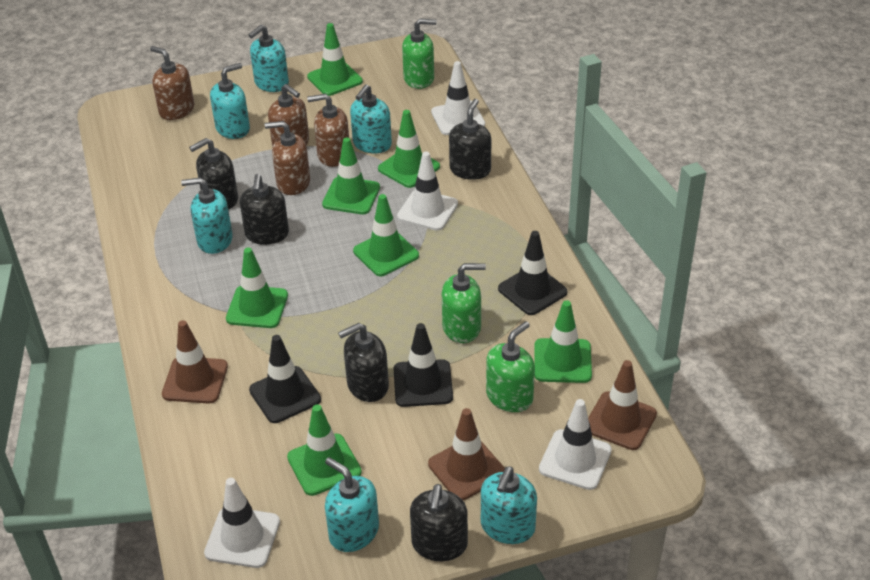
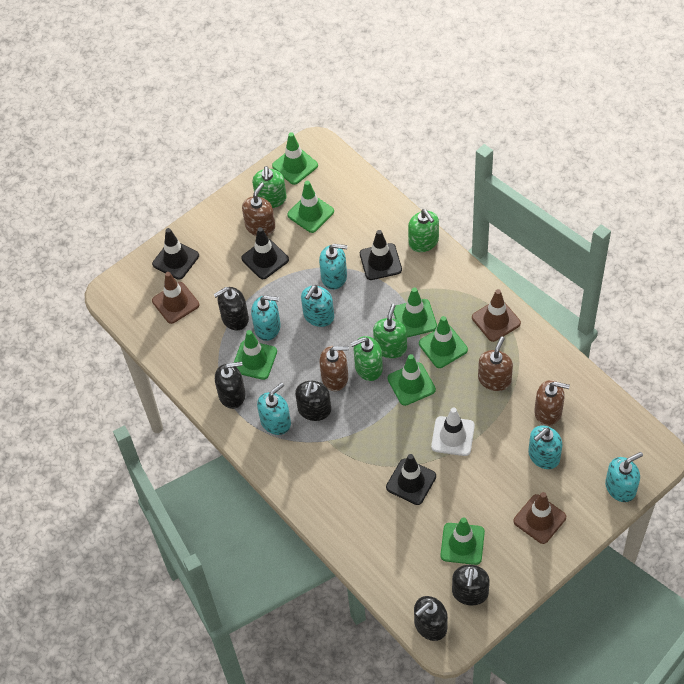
black traffic cone: 3 -> 4
green soap dispenser: 3 -> 4
white traffic cone: 4 -> 1

